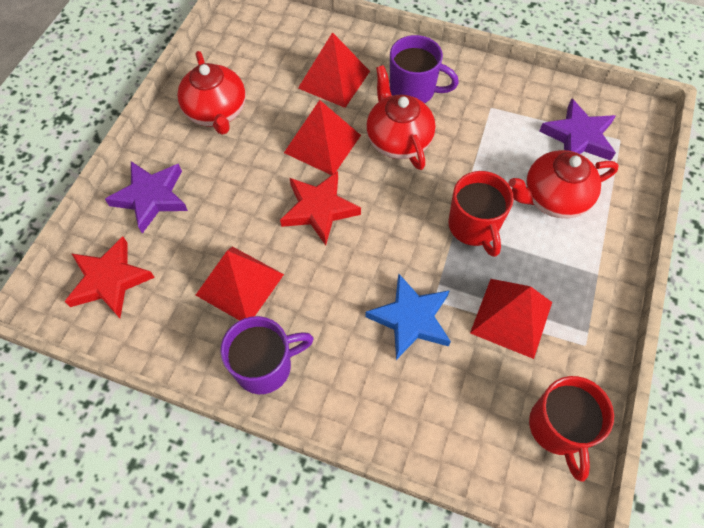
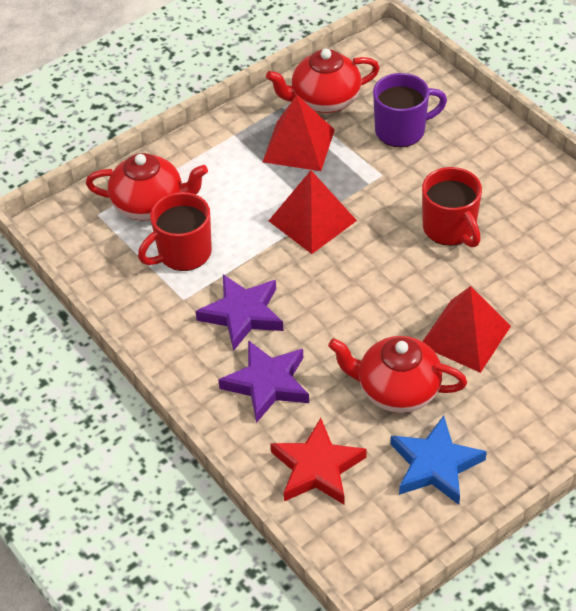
purple mug: 2 -> 1
red pyramid: 4 -> 3
red star: 2 -> 1

